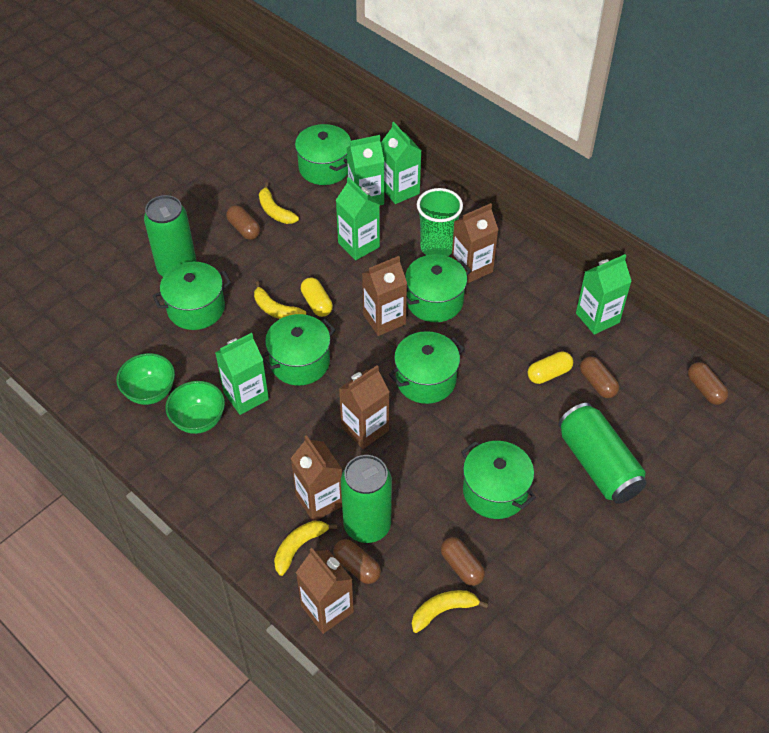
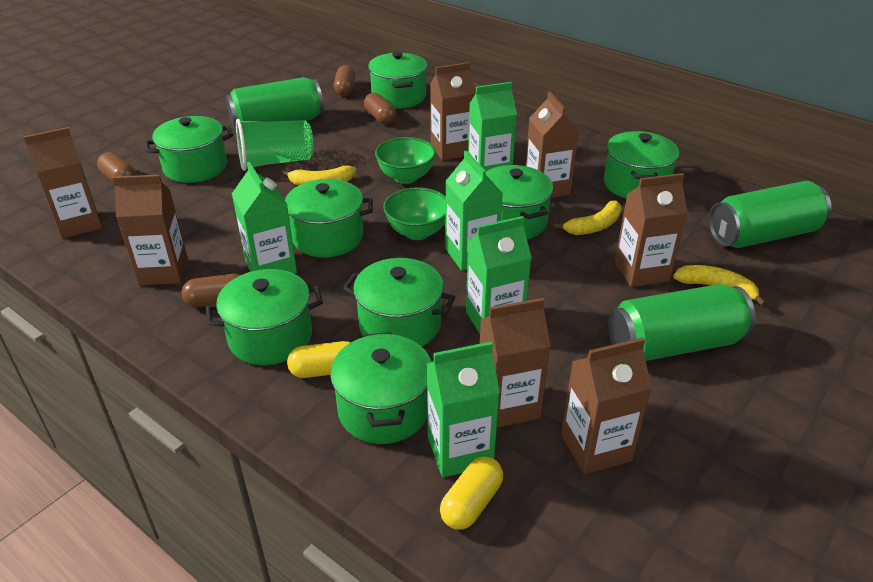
brown capsule: 5 -> 4
brown carton: 5 -> 7
green pot: 6 -> 8
yellow banana: 4 -> 3

